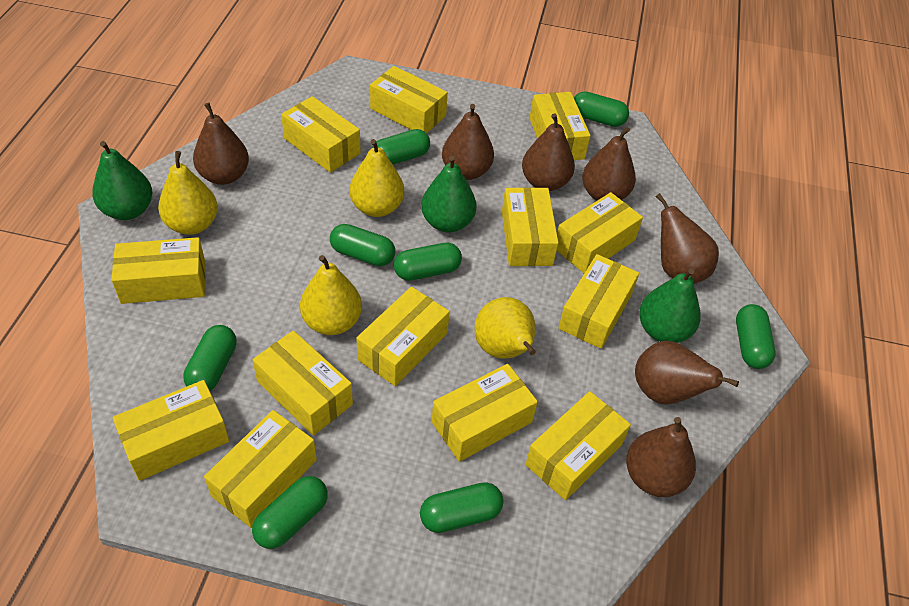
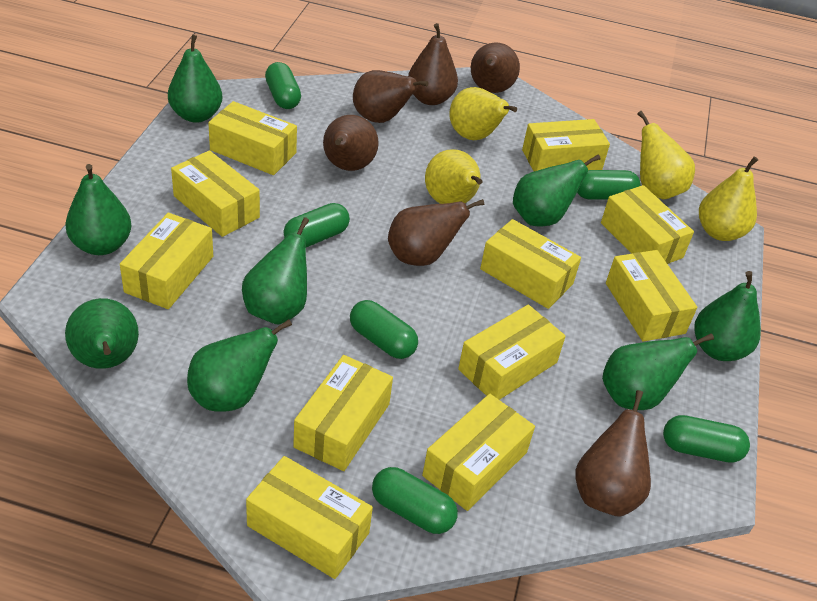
brown pear: 7 -> 6
green capsule: 8 -> 6
green pear: 3 -> 8
yellow box: 13 -> 11

